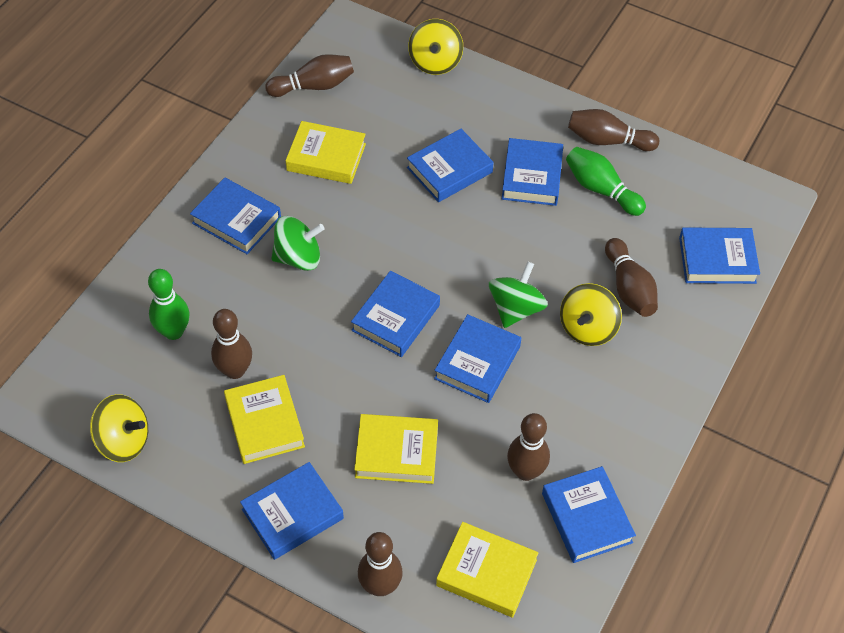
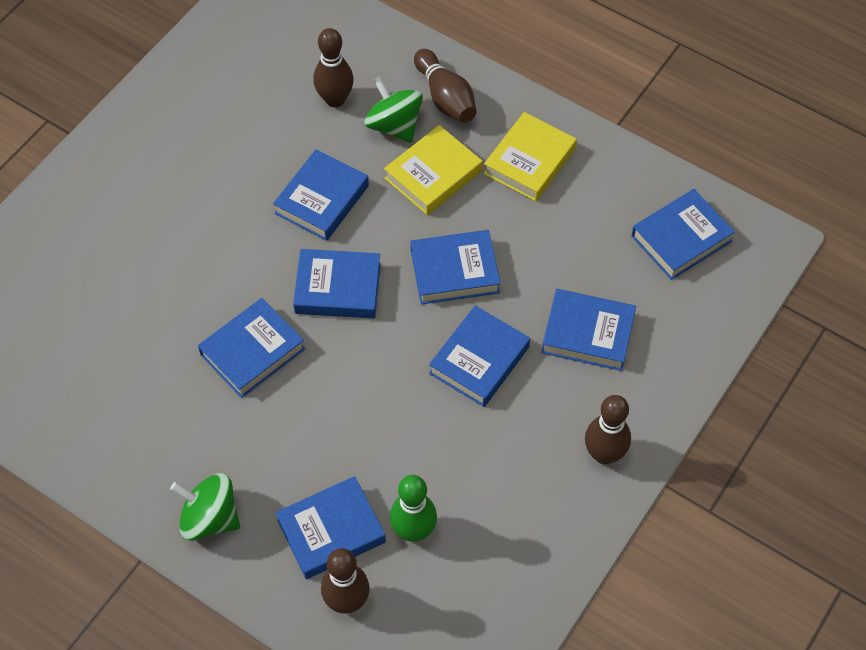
brown bowling pin: 6 -> 4
green bowling pin: 2 -> 1
yellow book: 4 -> 2
yellow spinning top: 3 -> 0

